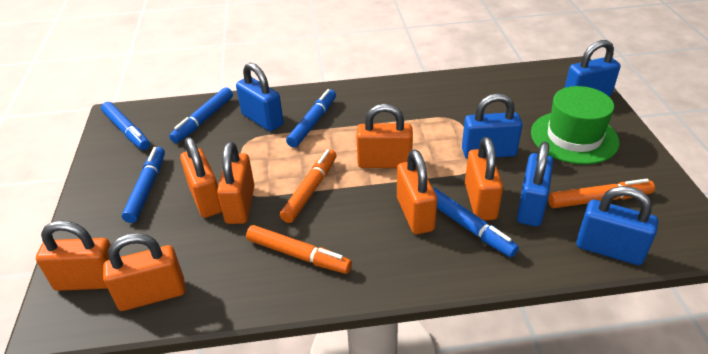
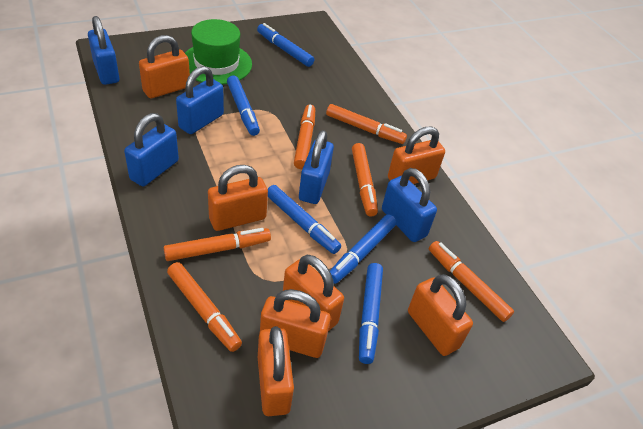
orange marker: 3 -> 6

